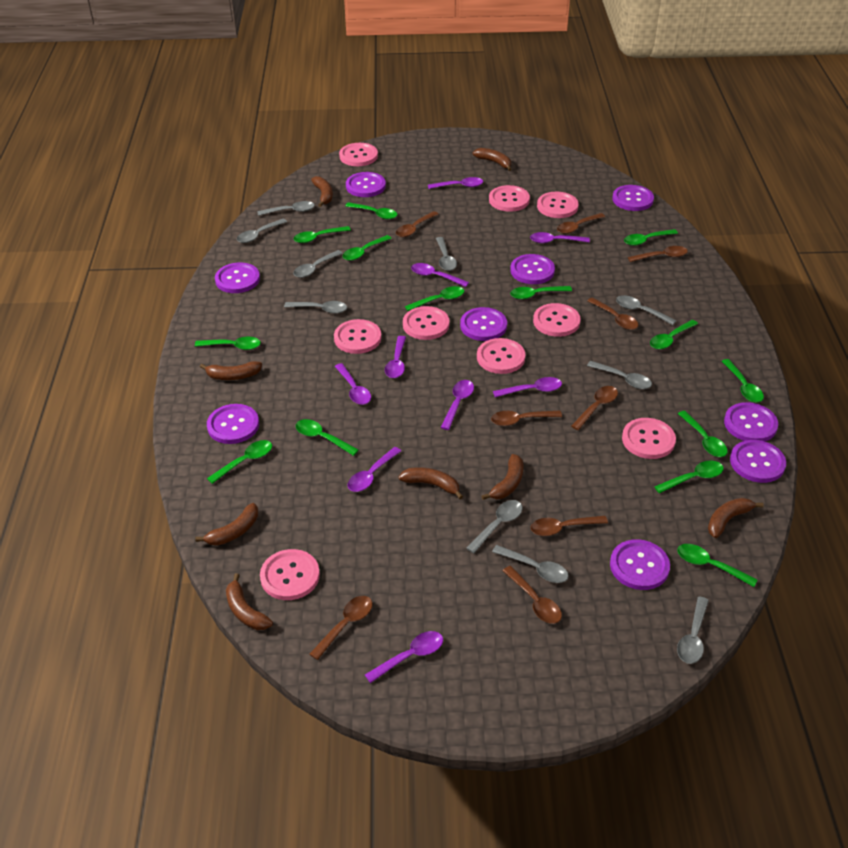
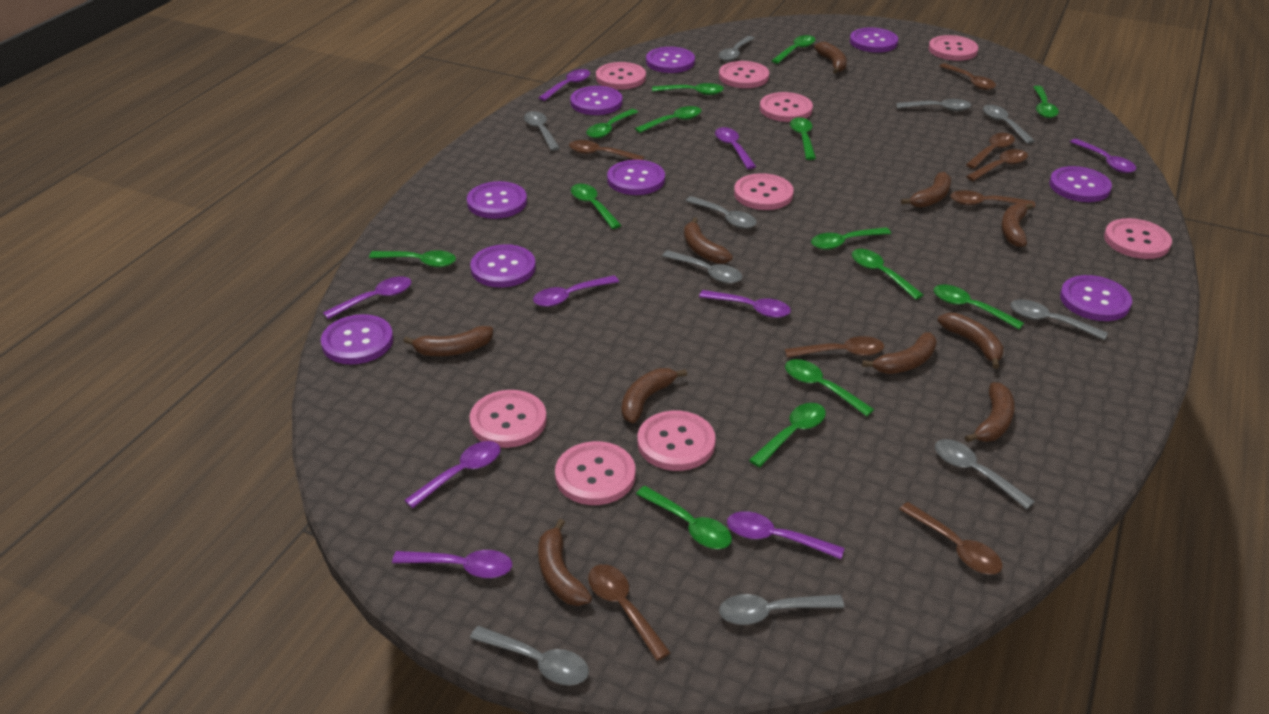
brown banana: 8 -> 10
brown spoon: 9 -> 8

